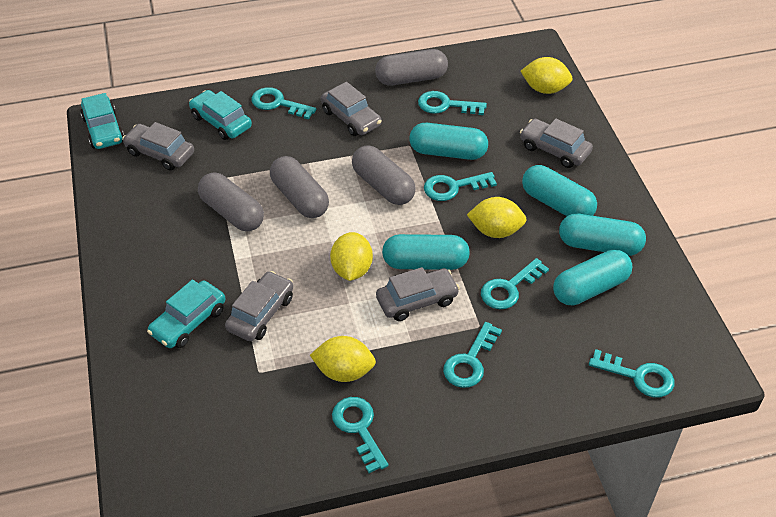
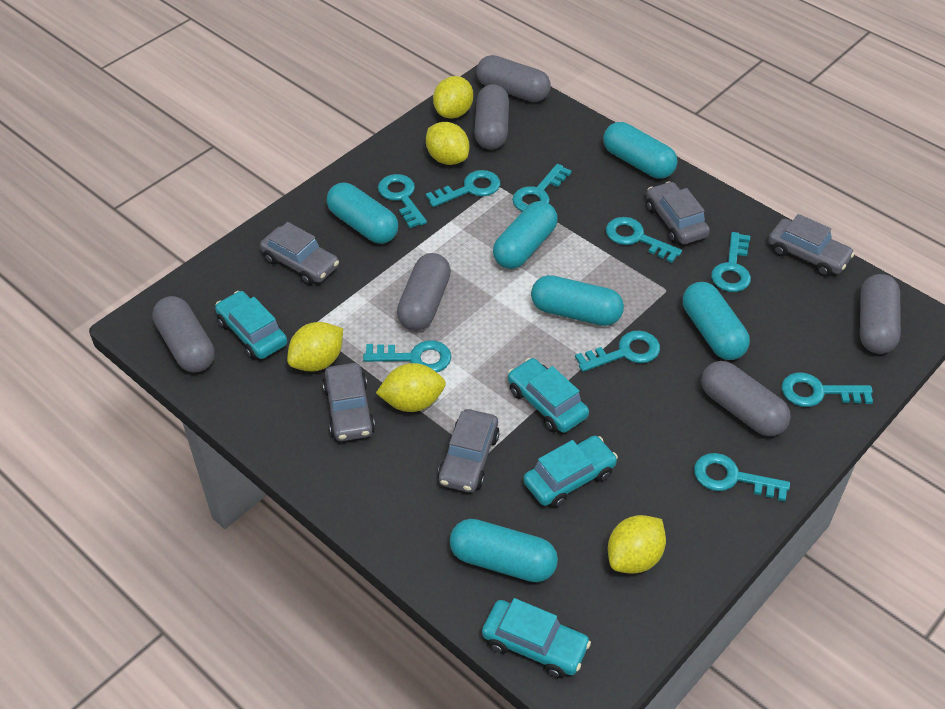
grey capsule: 4 -> 6
turquoise capsule: 5 -> 6
turquoise car: 3 -> 4
turquoise key: 7 -> 9
yellow lemon: 4 -> 5

